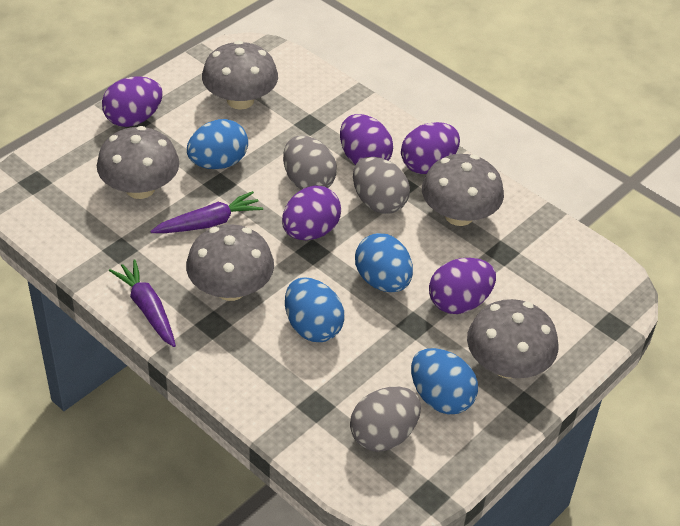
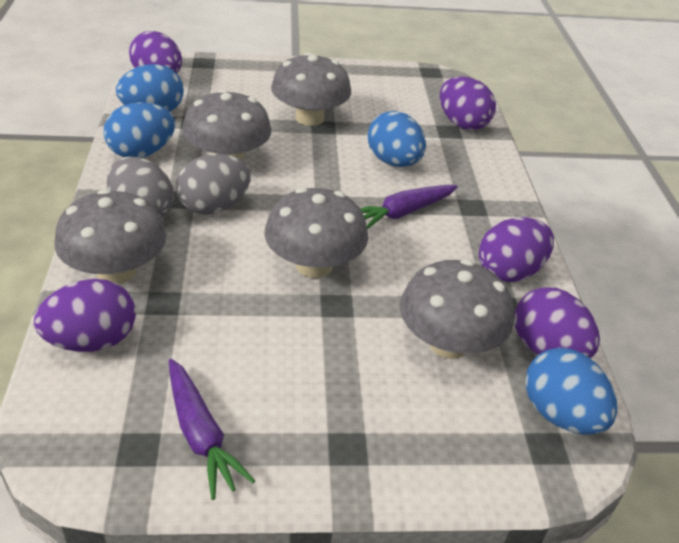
grey egg: 3 -> 2

